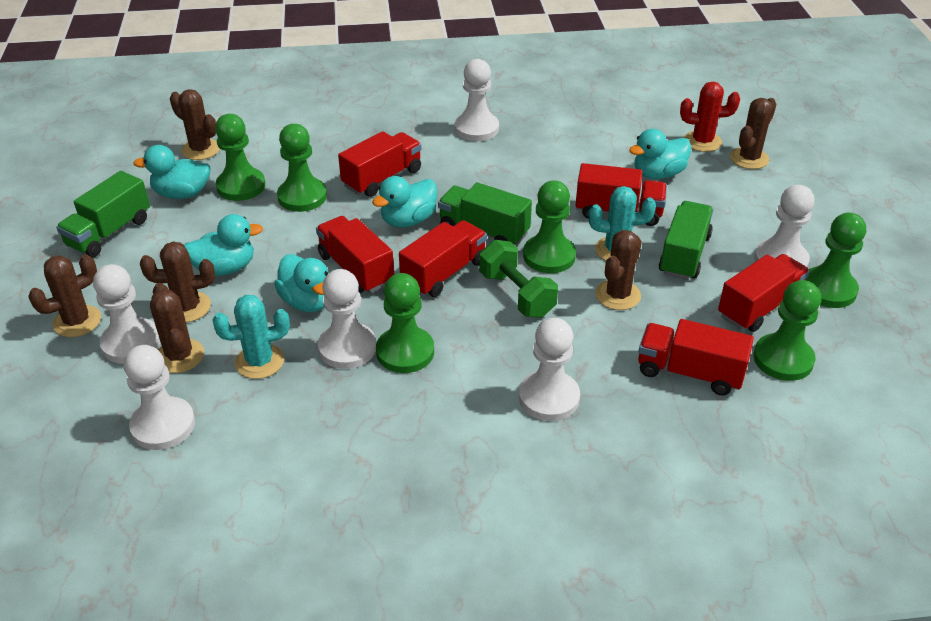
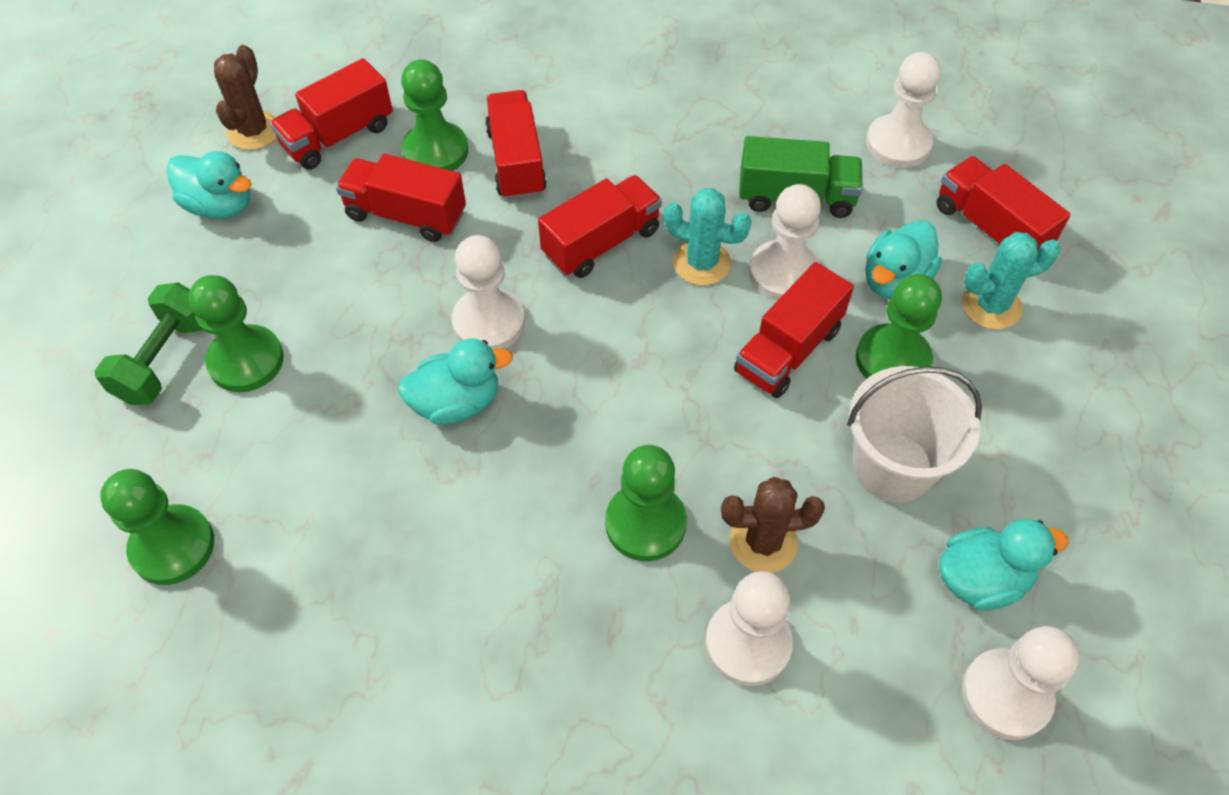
brown cactus: 6 -> 2
green pawn: 6 -> 5
green truck: 3 -> 1
red cactus: 1 -> 0
turquoise duck: 5 -> 4
white bucket: 0 -> 1
white pawn: 6 -> 5

